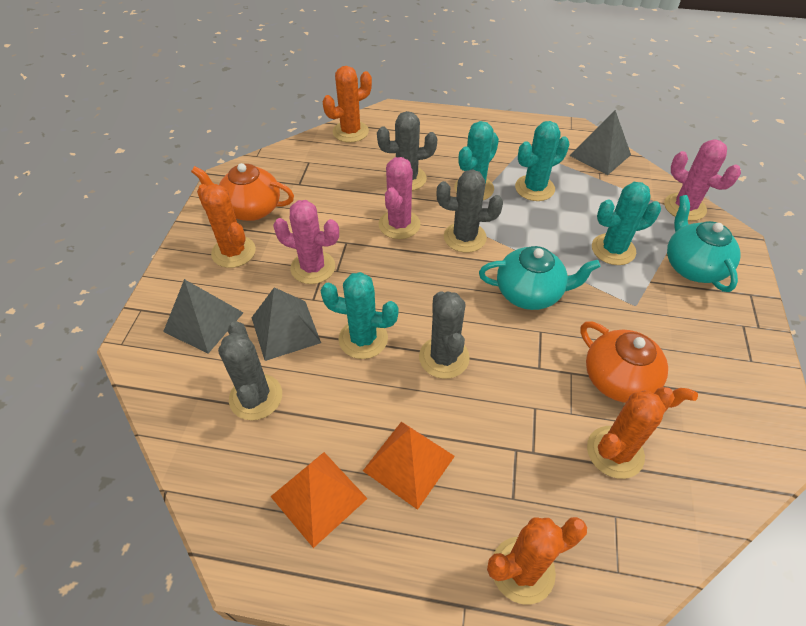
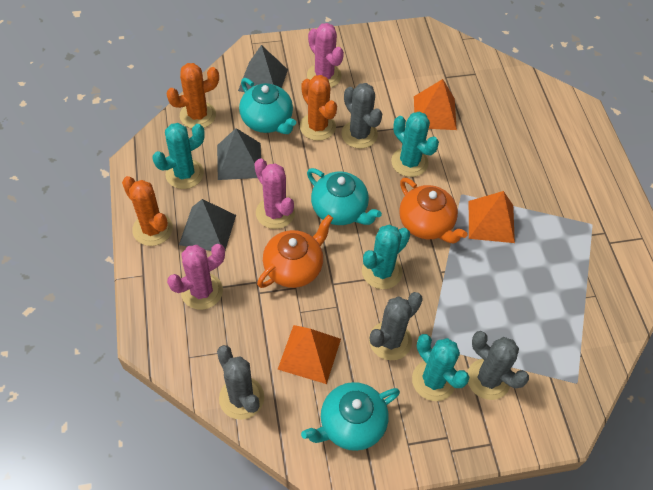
orange cactus: 4 -> 3
orange pyramid: 2 -> 3
turquoise teapot: 2 -> 3

